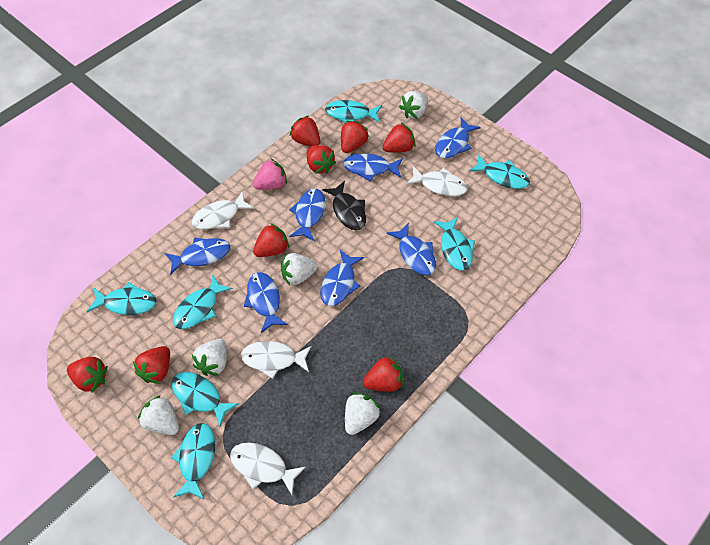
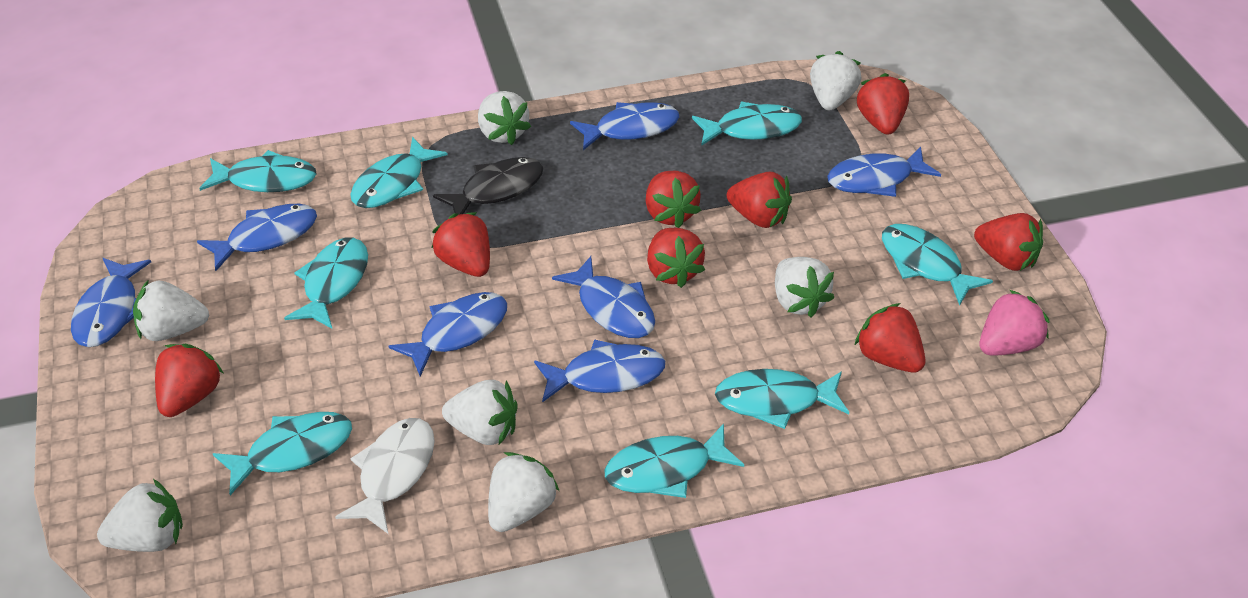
turquoise fish: 7 -> 8
white fish: 4 -> 1
white strawberry: 5 -> 7

